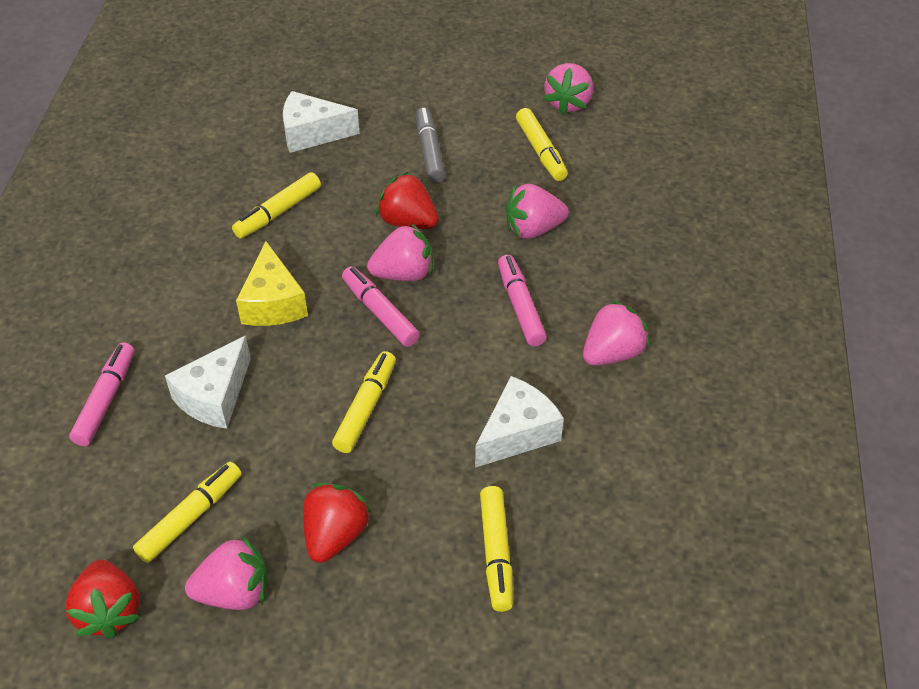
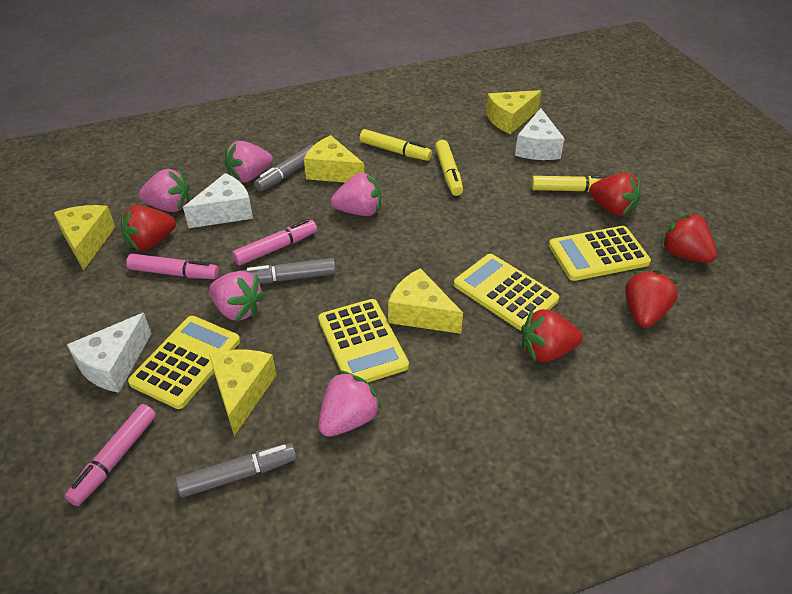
grey marker: 1 -> 3
red strawberry: 3 -> 5
yellow calculator: 0 -> 4
yellow cheese: 1 -> 5
yellow marker: 5 -> 3

